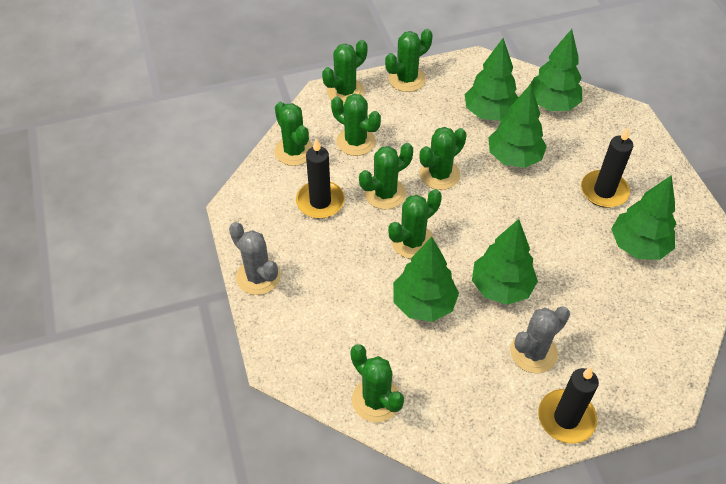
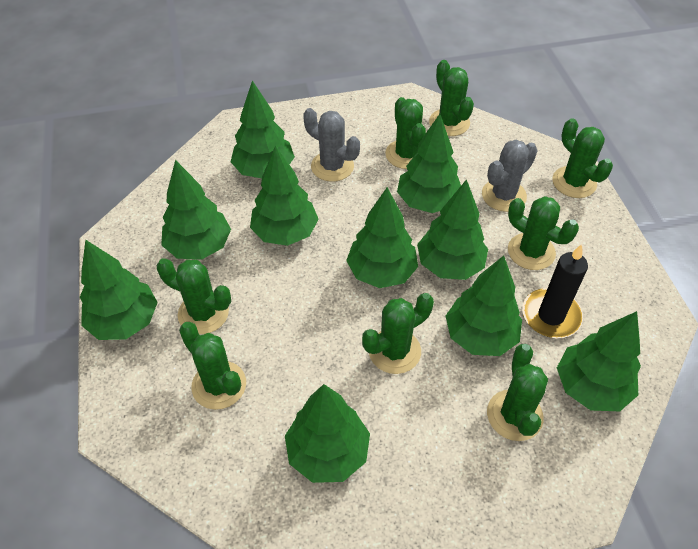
black candle: 3 -> 1
green tree: 6 -> 10

